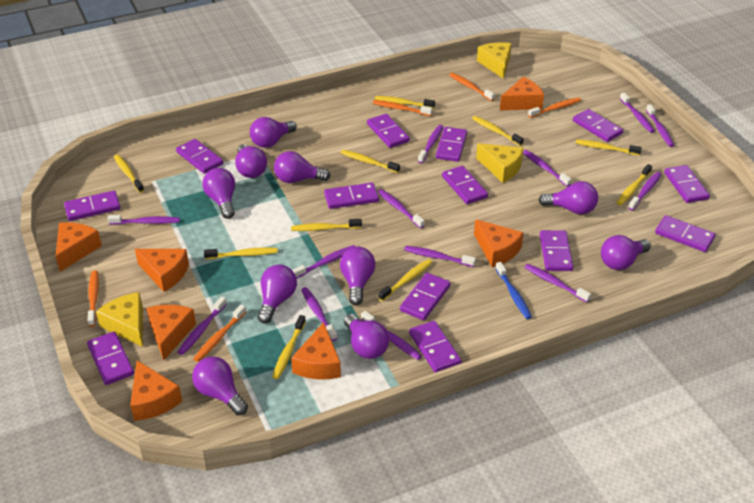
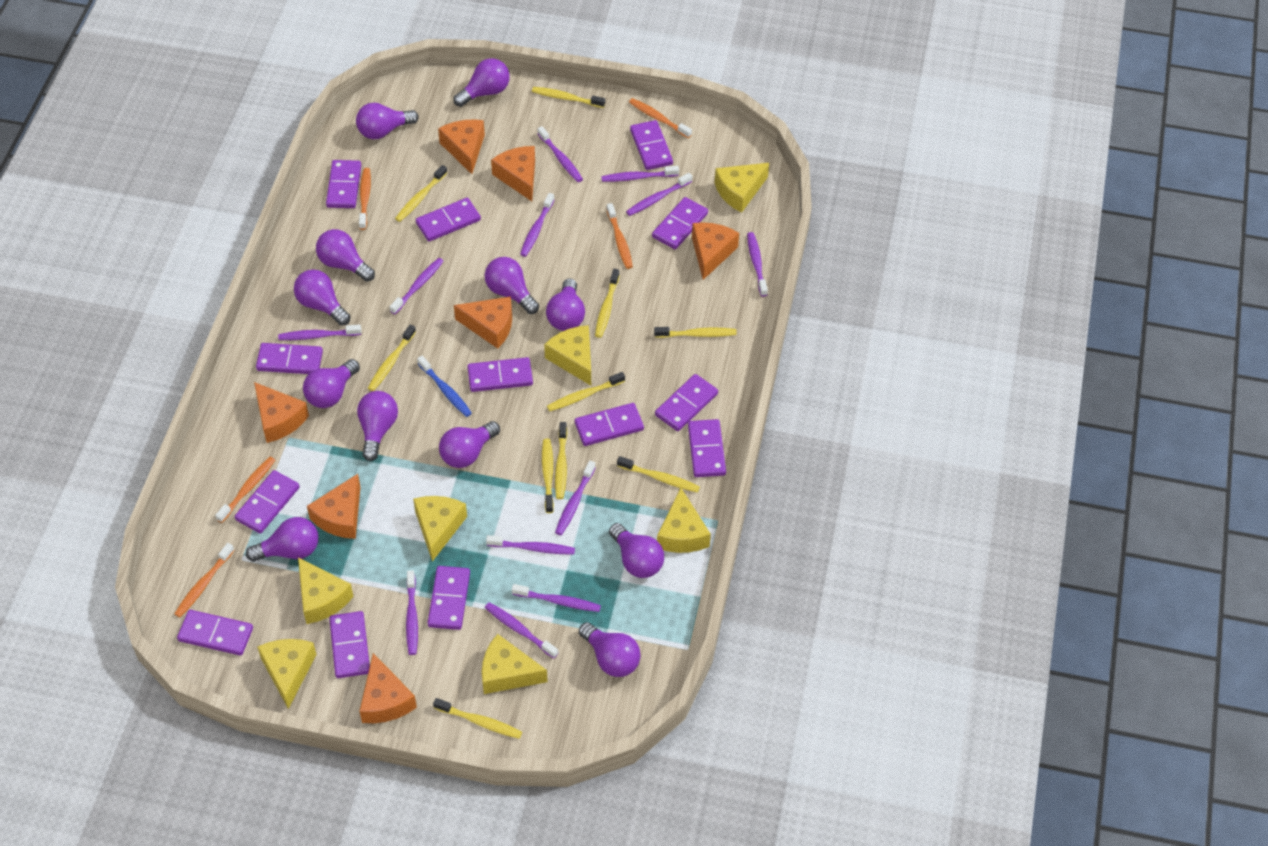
purple light bulb: 10 -> 12
purple toothbrush: 13 -> 12
yellow cheese: 3 -> 7

